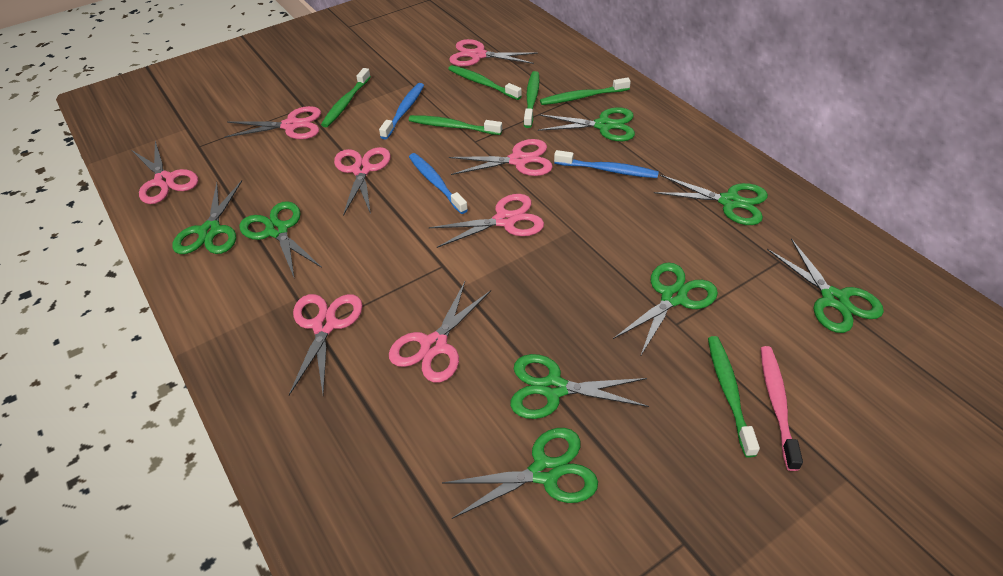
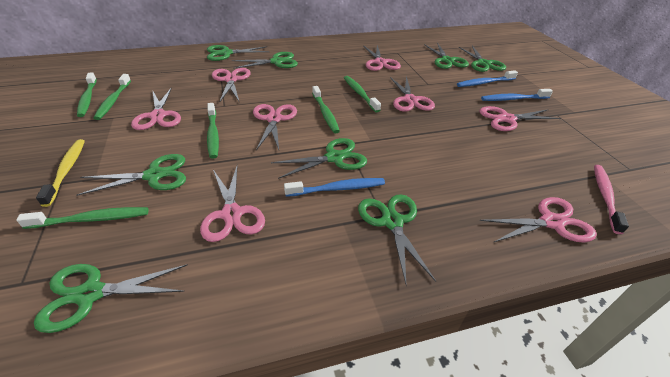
yellow toothbrush: 0 -> 1

